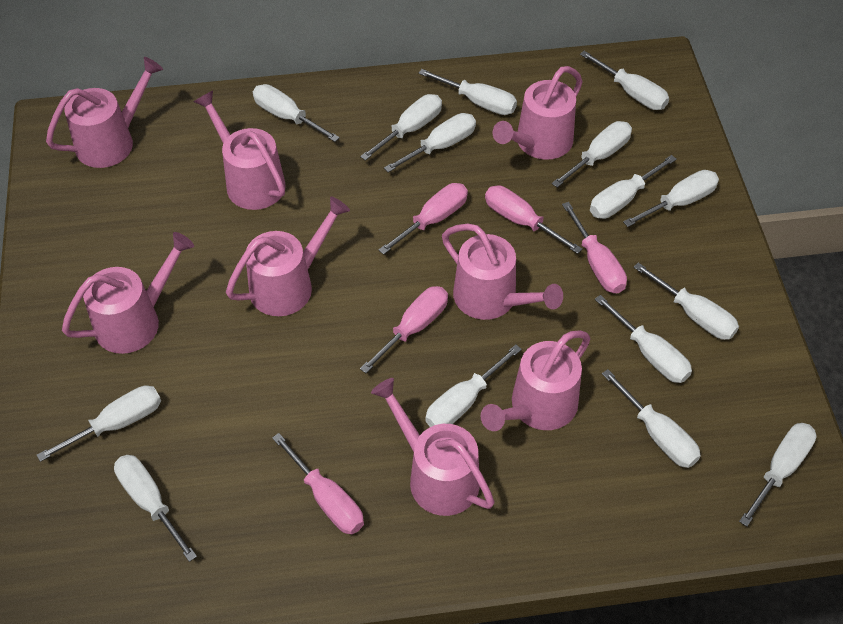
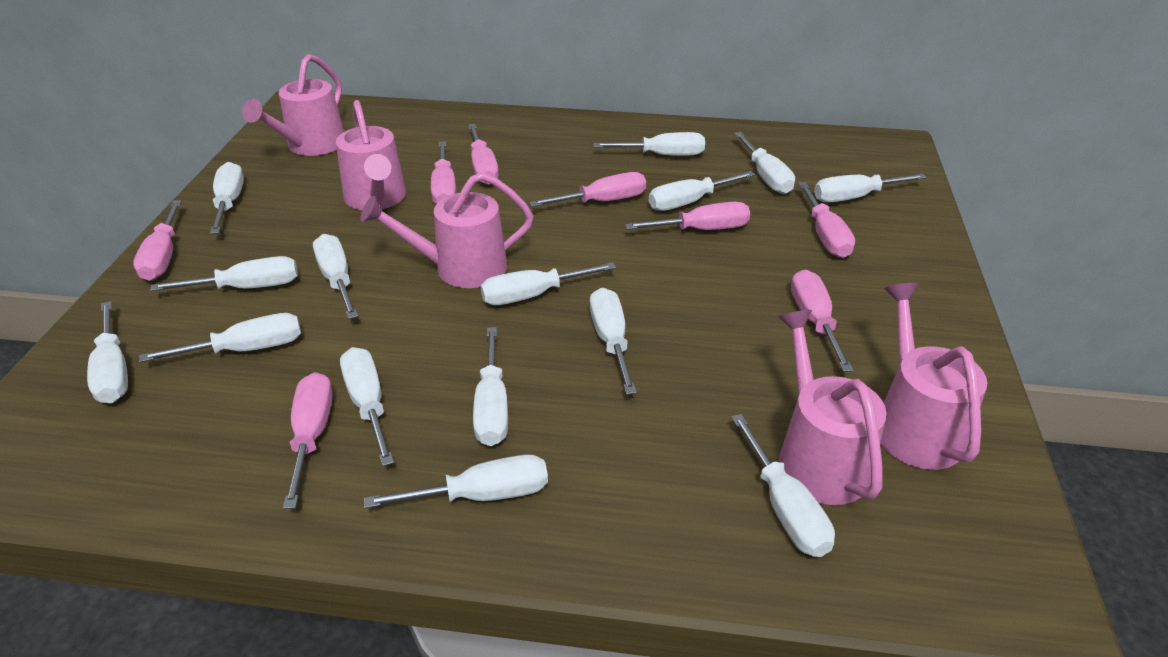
pink screwdriver: 5 -> 8
pink watering can: 8 -> 5

